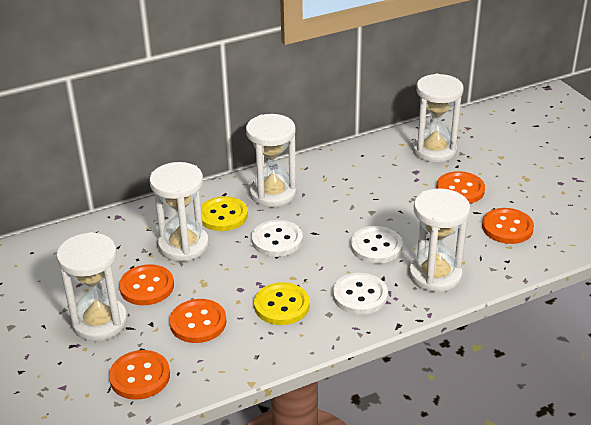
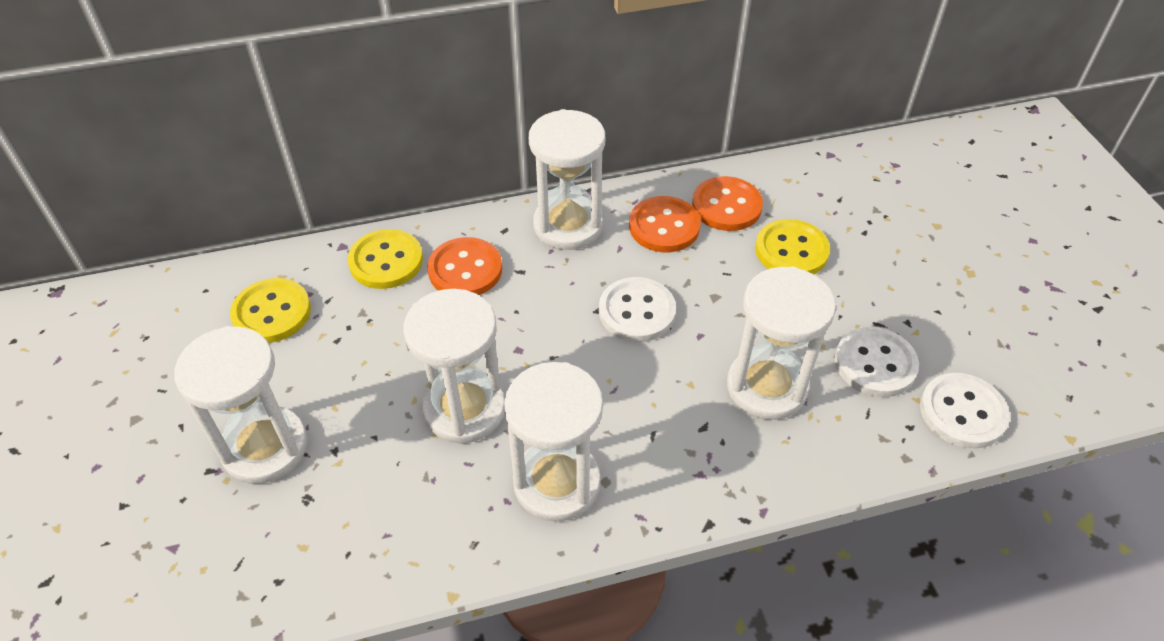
orange button: 5 -> 3
yellow button: 2 -> 3

